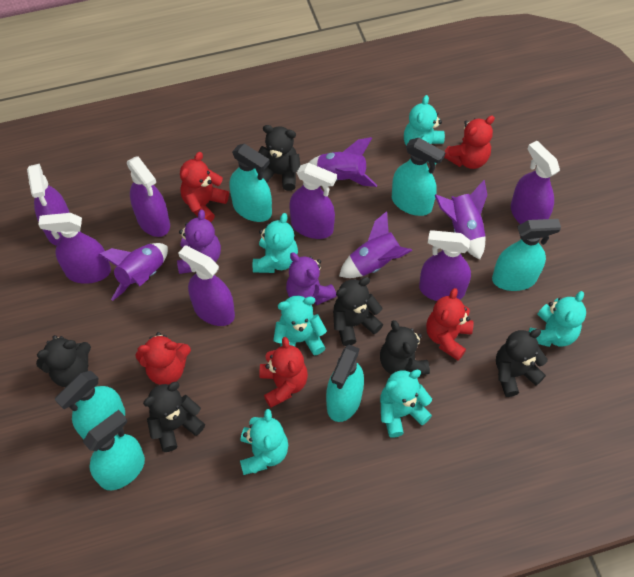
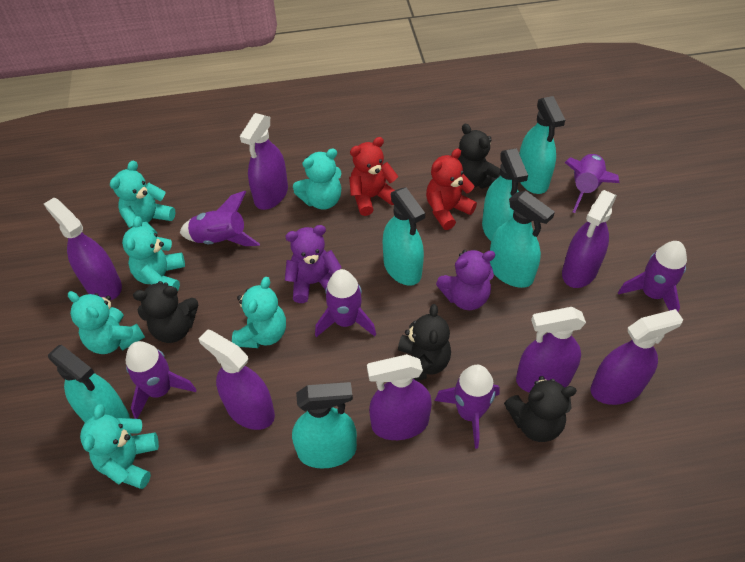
black teddy bear: 6 -> 4
purple rocket: 4 -> 6
red teddy bear: 5 -> 2

